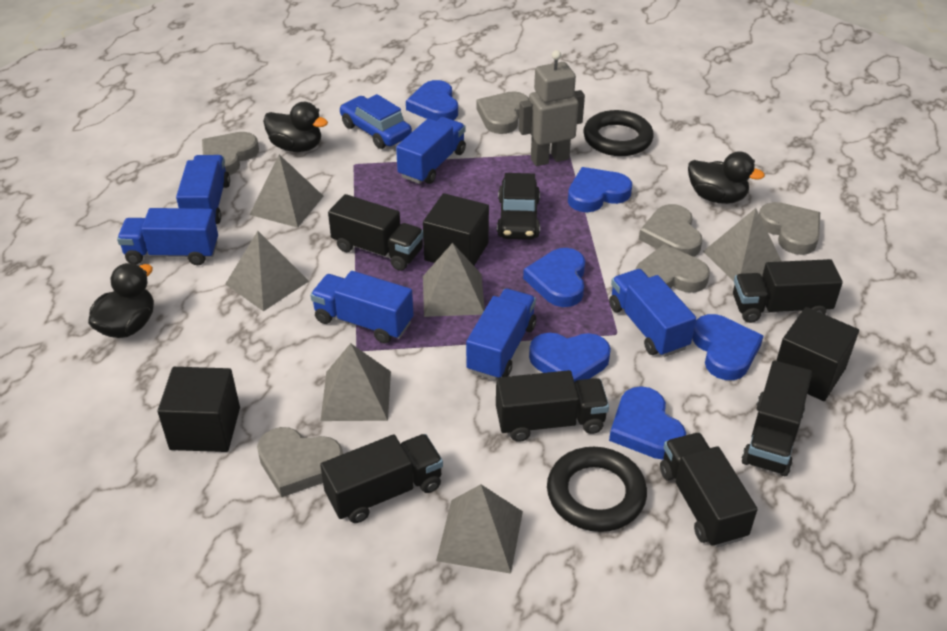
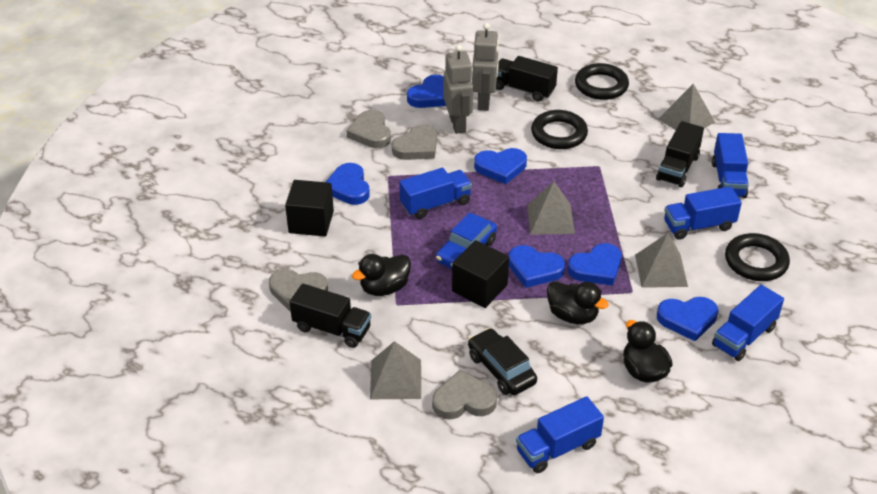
black cube: 3 -> 2
black ring: 2 -> 3
black truck: 6 -> 3
blue truck: 6 -> 5
grey heart: 6 -> 4
grey pyramid: 6 -> 4
grey robot: 1 -> 2

